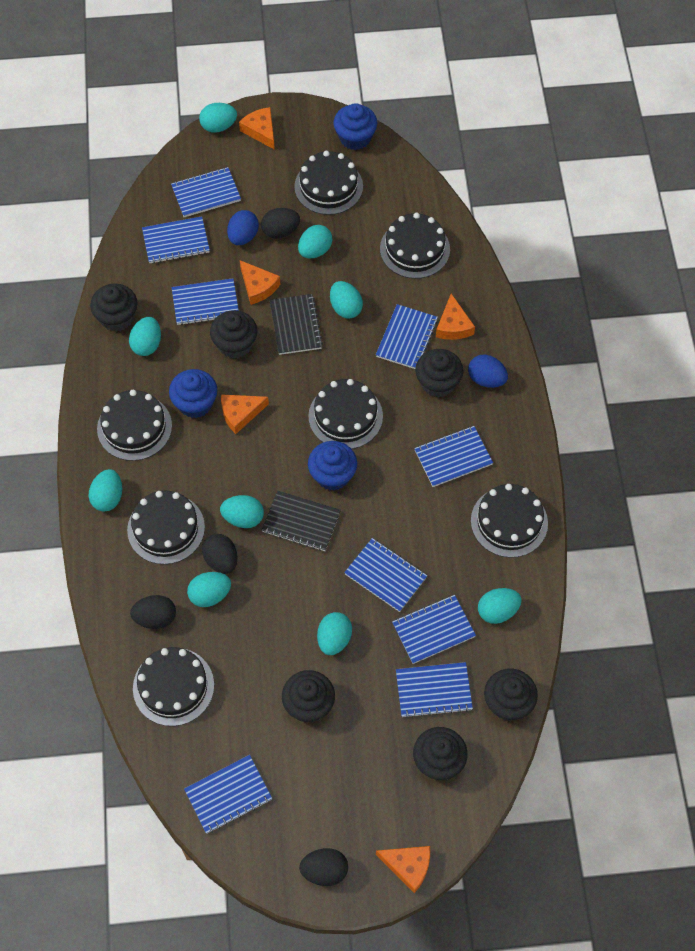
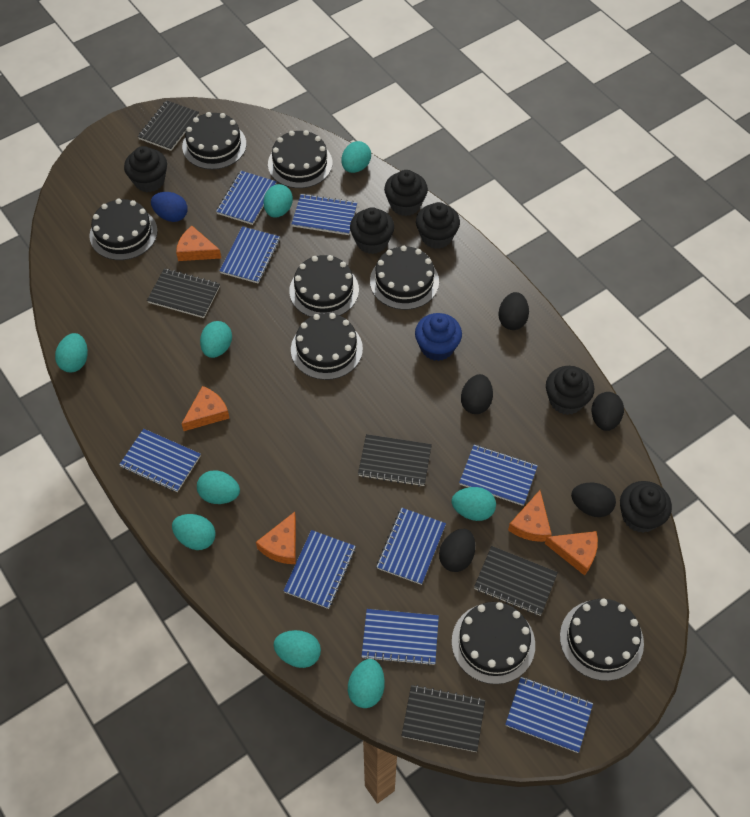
black cake: 7 -> 8
black egg: 4 -> 5
black notebook: 2 -> 5
blue cupcake: 3 -> 1
blue egg: 2 -> 1

